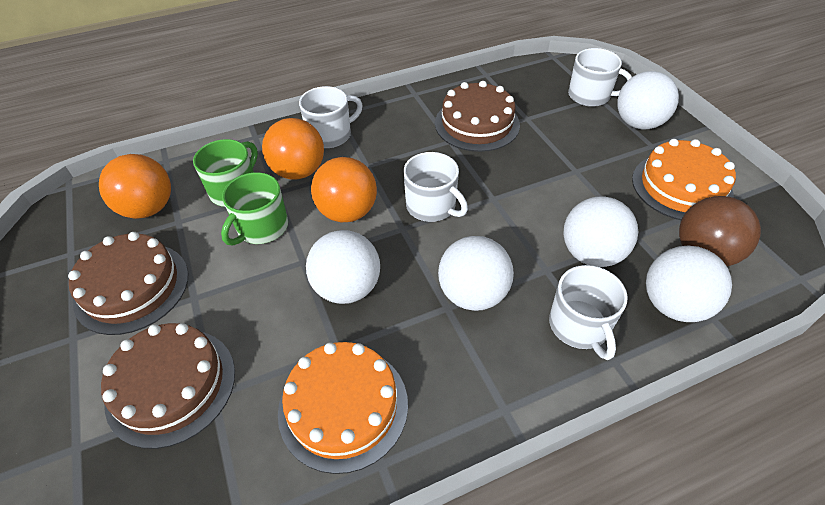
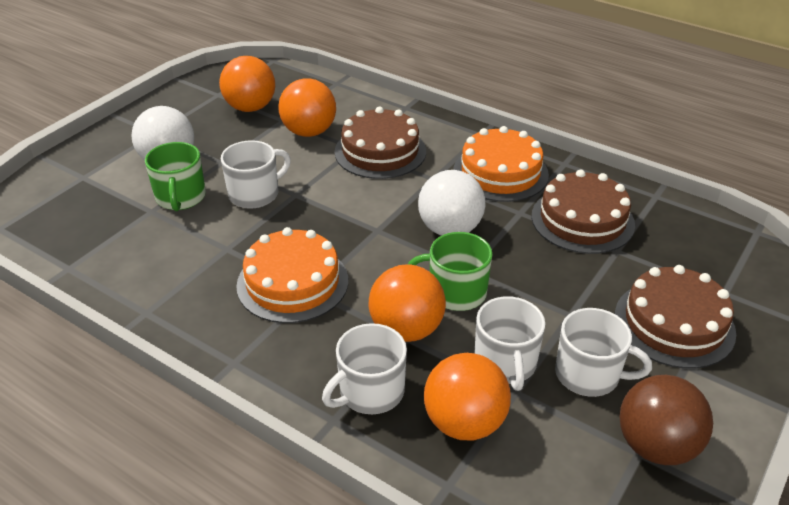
orange ball: 3 -> 4
white ball: 5 -> 2

